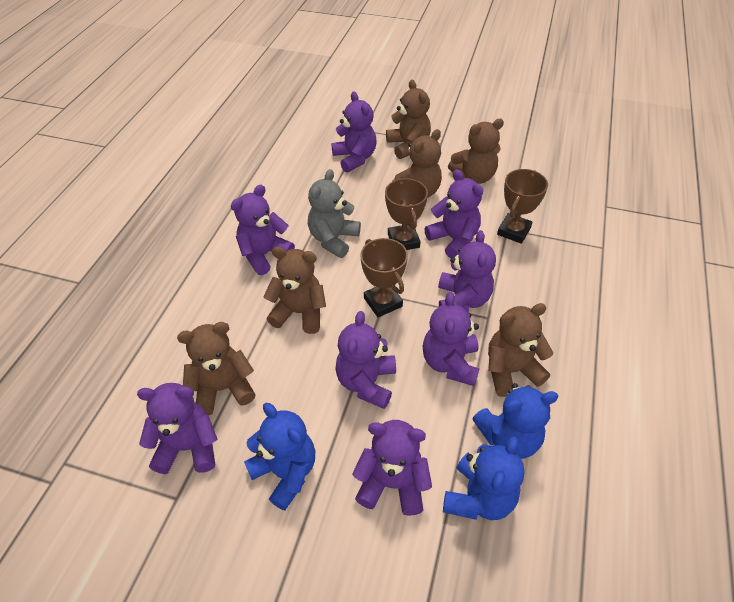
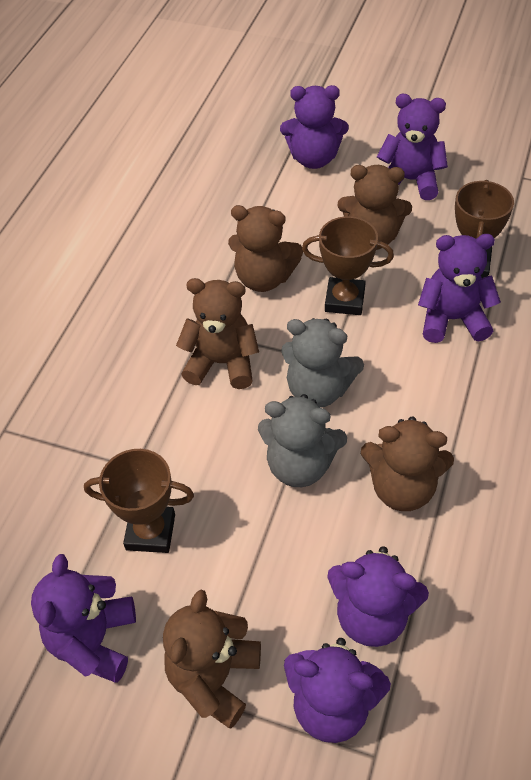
blue teddy bear: 3 -> 0
brown teddy bear: 6 -> 5
grey teddy bear: 1 -> 2
purple teddy bear: 8 -> 6

